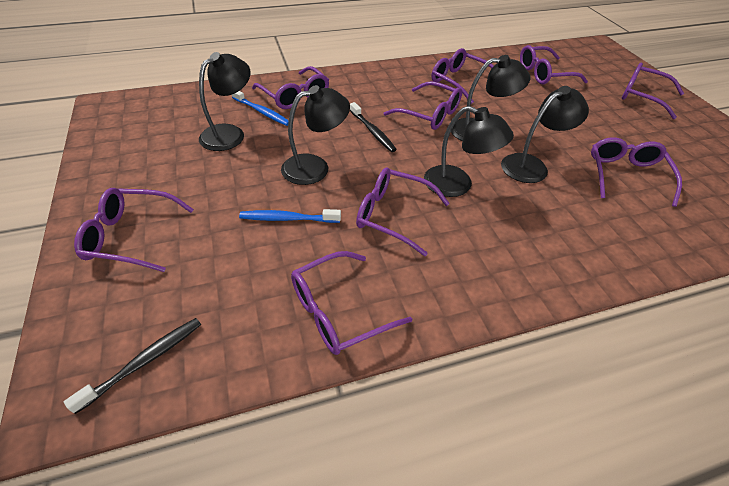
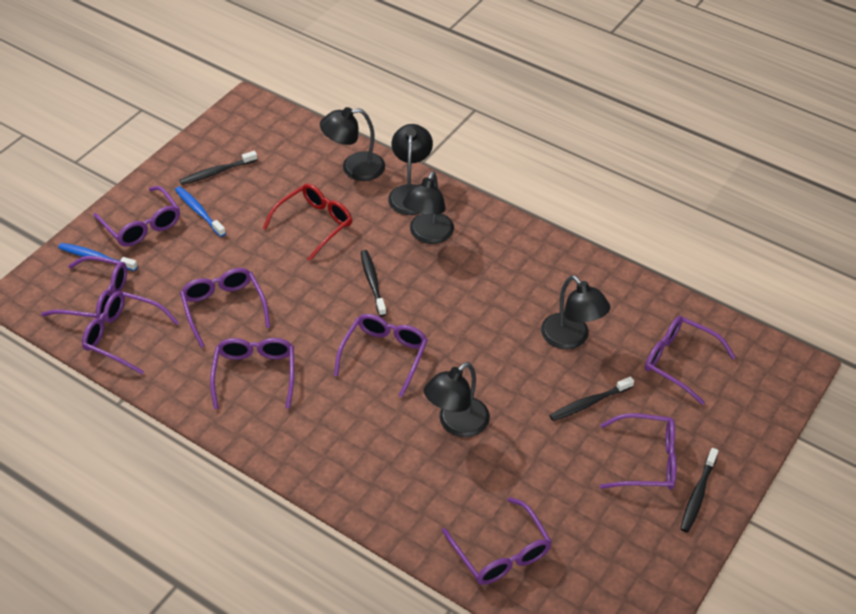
black toothbrush: 2 -> 4
red glasses: 0 -> 1

